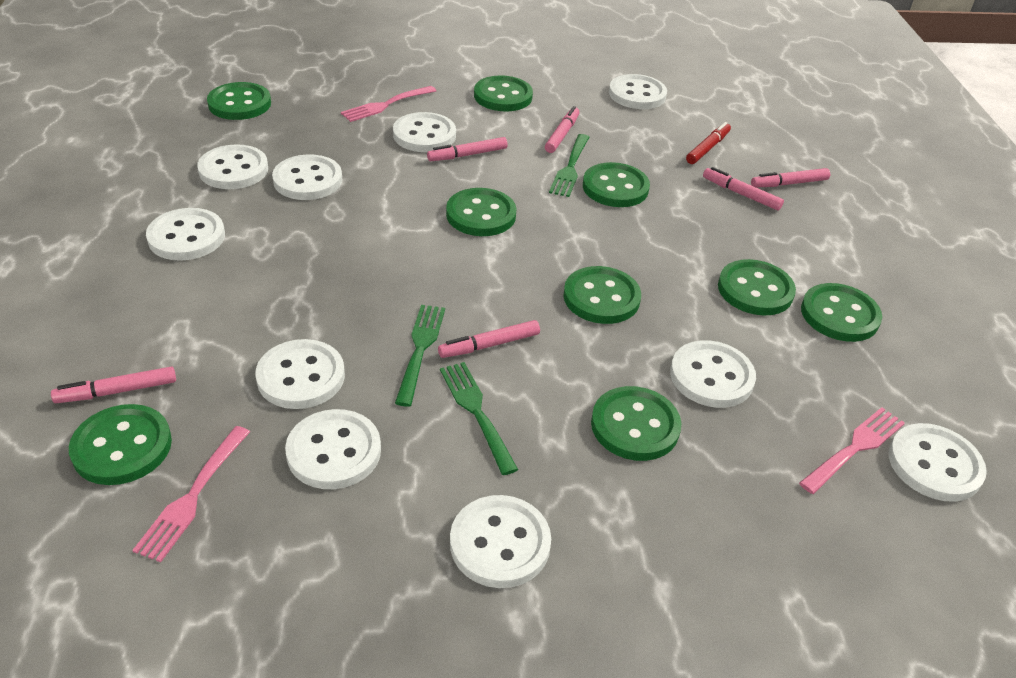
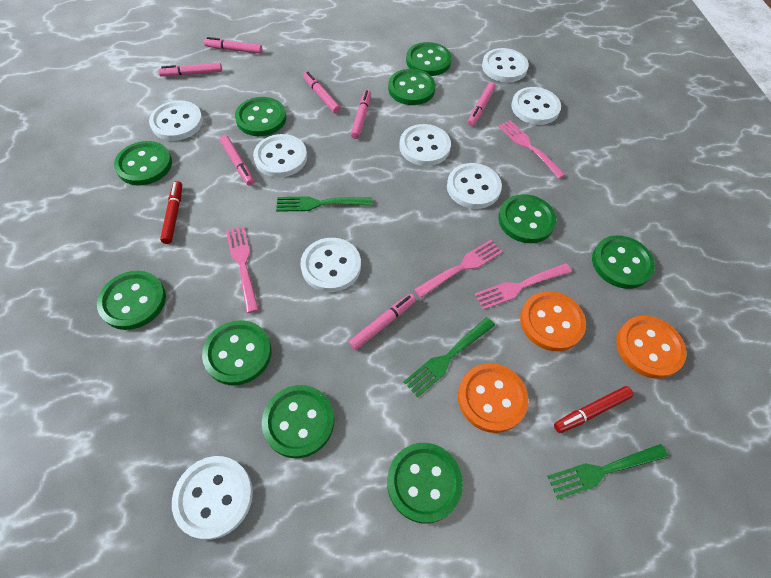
green button: 9 -> 10
orange button: 0 -> 3
pink fork: 3 -> 4
pink marker: 6 -> 7
red marker: 1 -> 2
white button: 10 -> 8

